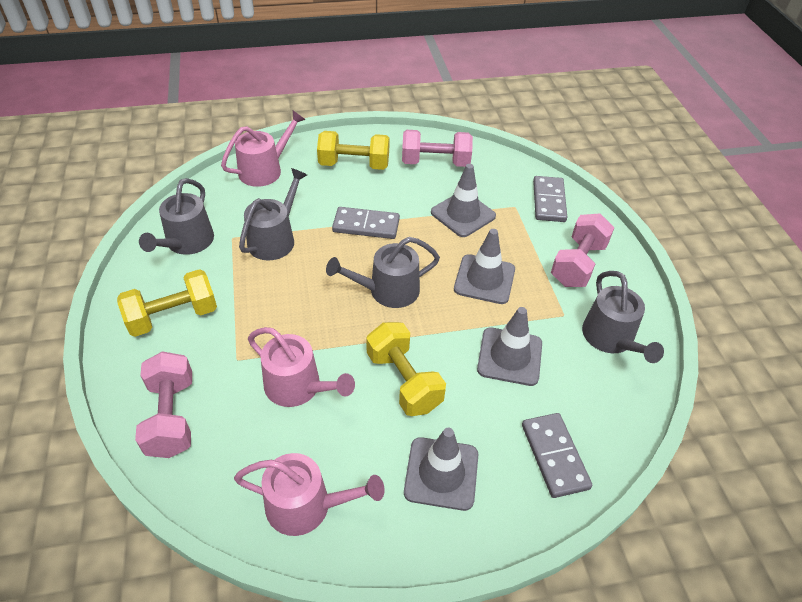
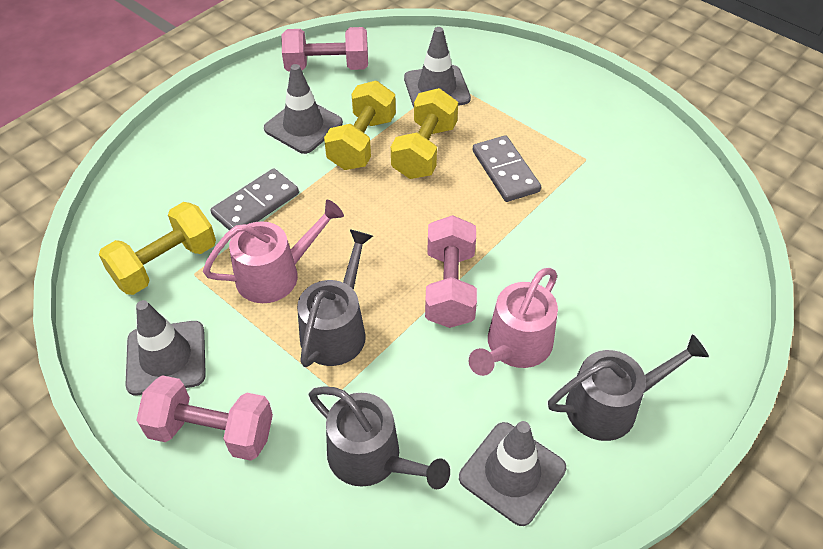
grey domino: 3 -> 2
grey watering can: 4 -> 3
pink watering can: 3 -> 2

